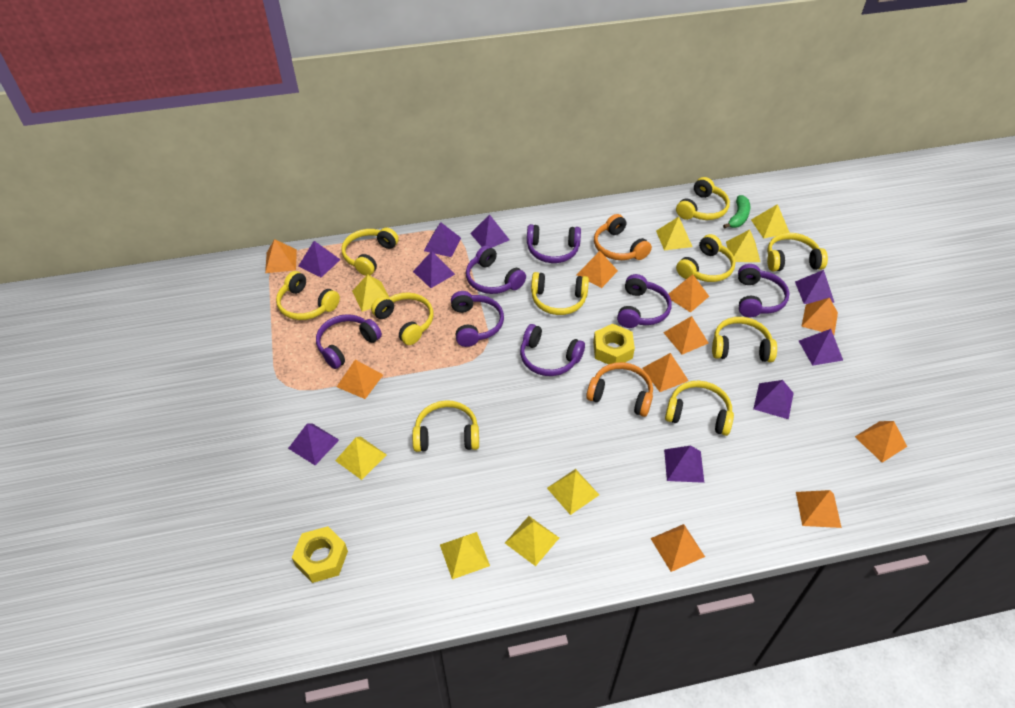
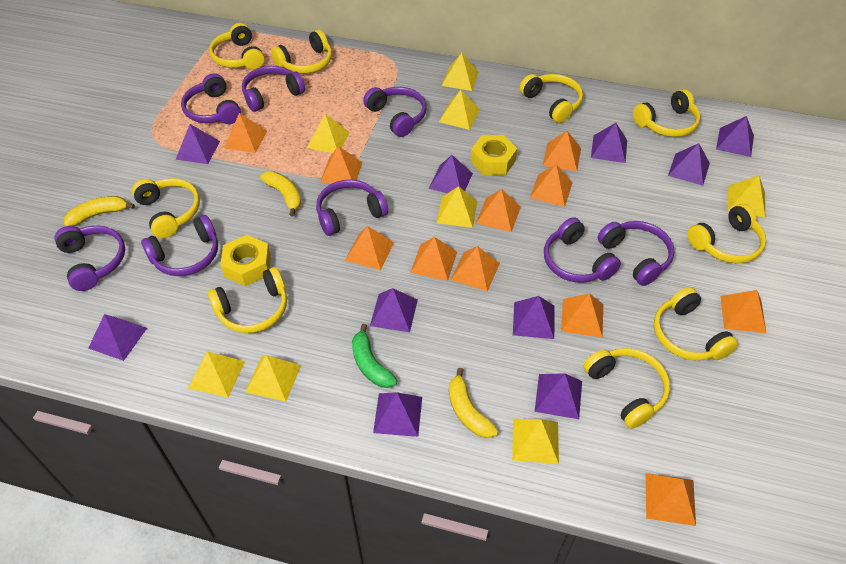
orange headphones: 2 -> 0
orange pyramid: 10 -> 11
purple headphones: 7 -> 8
purple pyramid: 9 -> 10
yellow banana: 0 -> 3
yellow headphones: 10 -> 9

